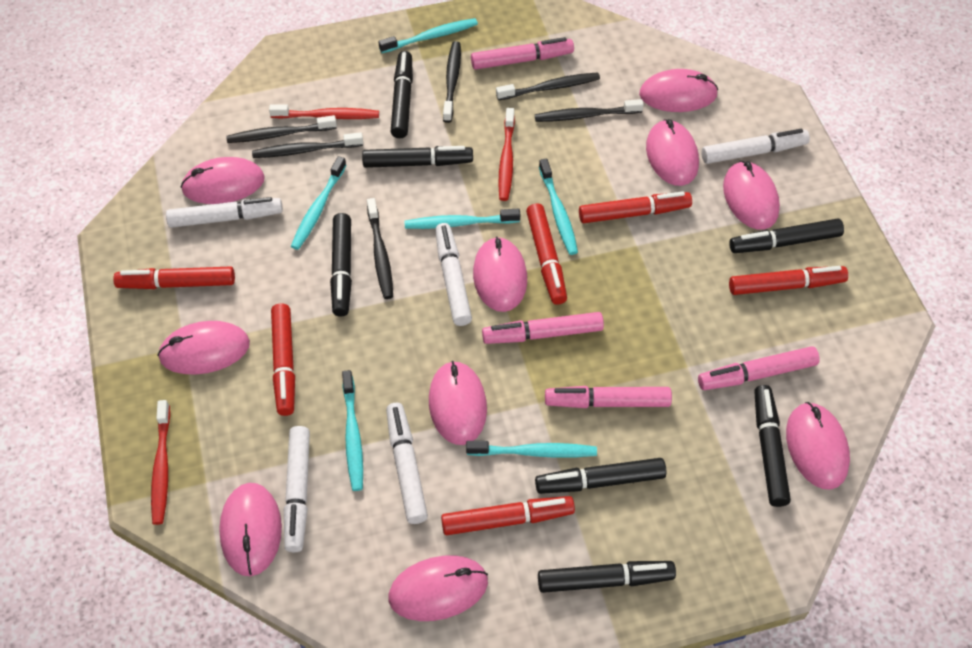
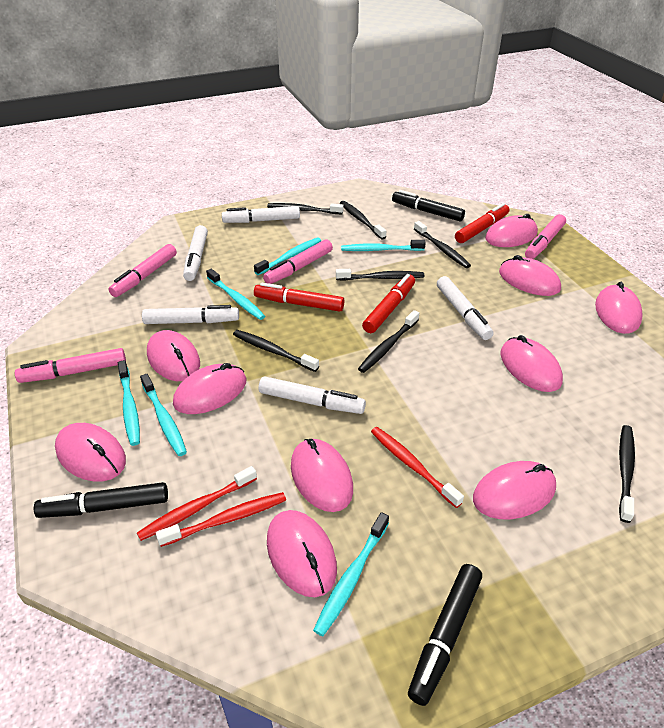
black marker: 7 -> 3
black toothbrush: 6 -> 7
red marker: 6 -> 3

